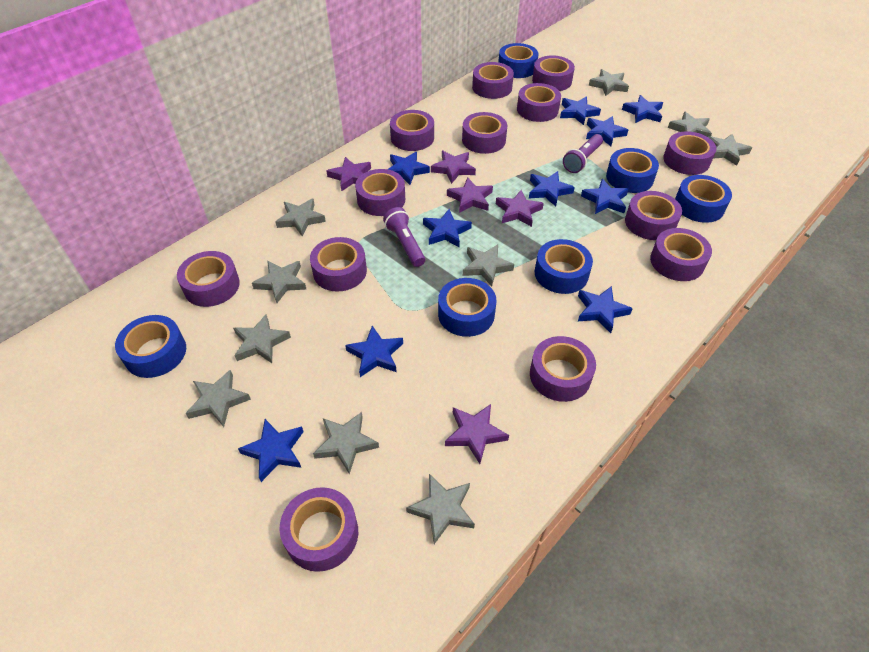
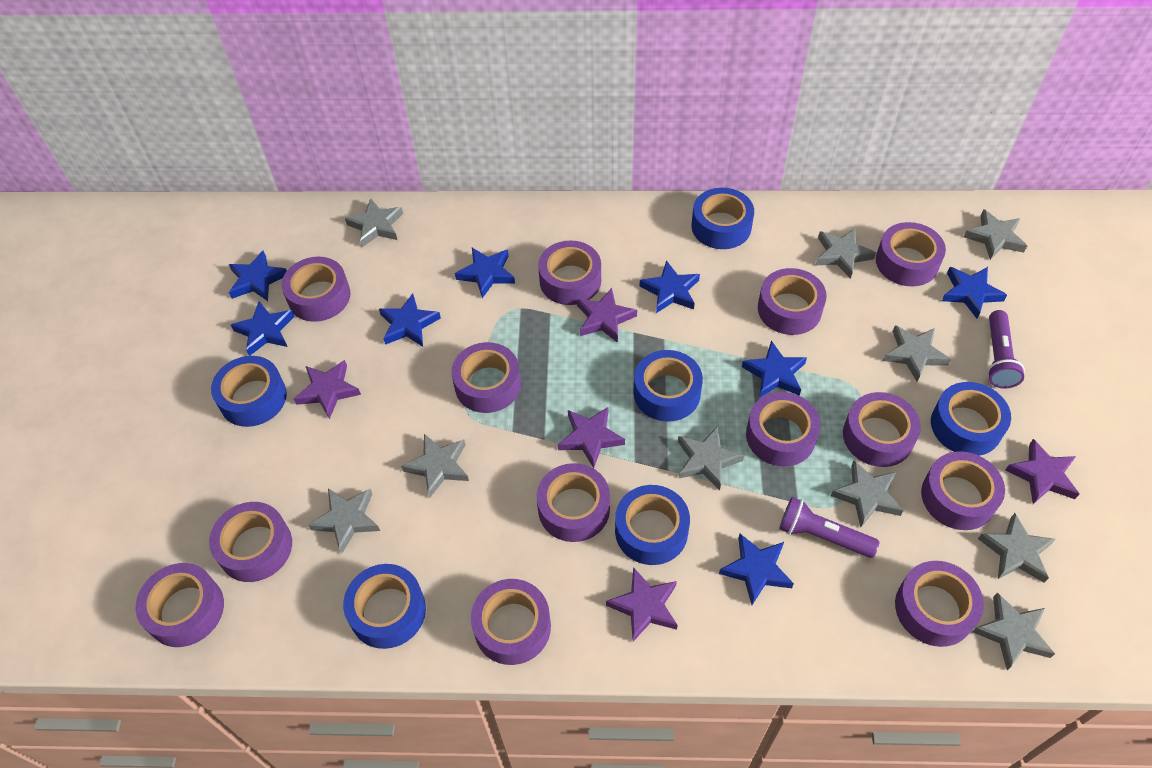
blue star: 10 -> 8

